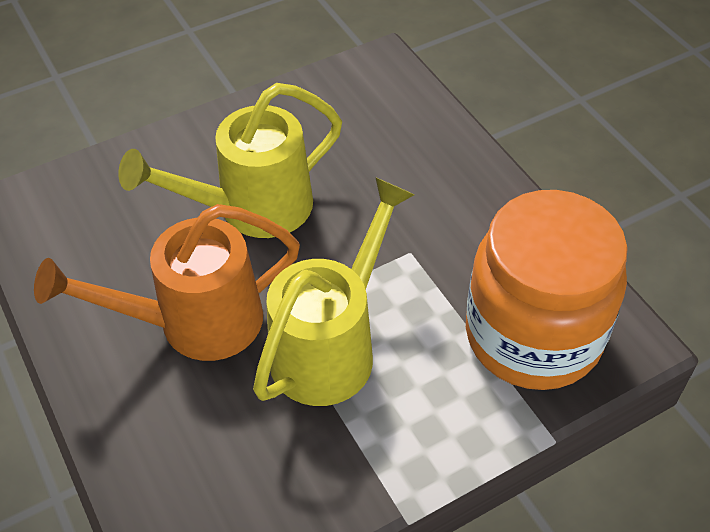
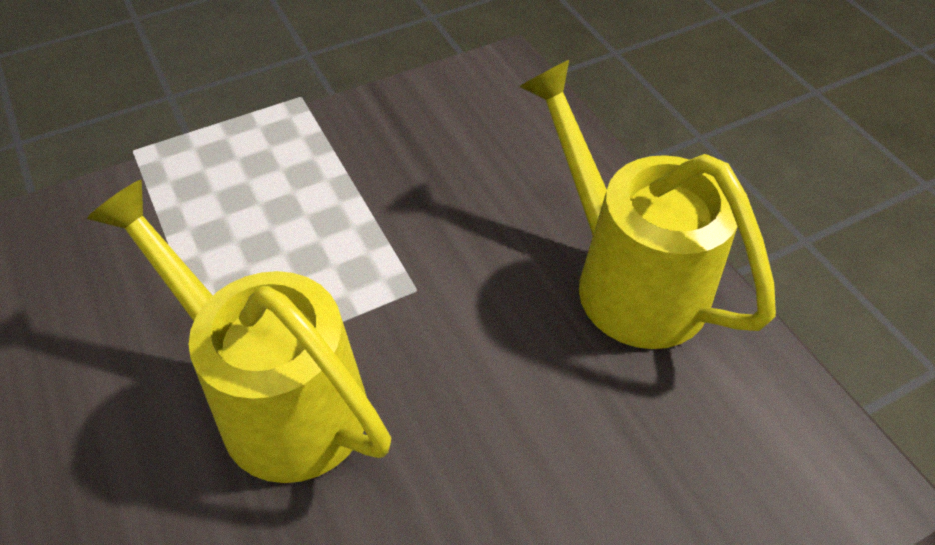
orange jar: 1 -> 0
orange watering can: 1 -> 0

